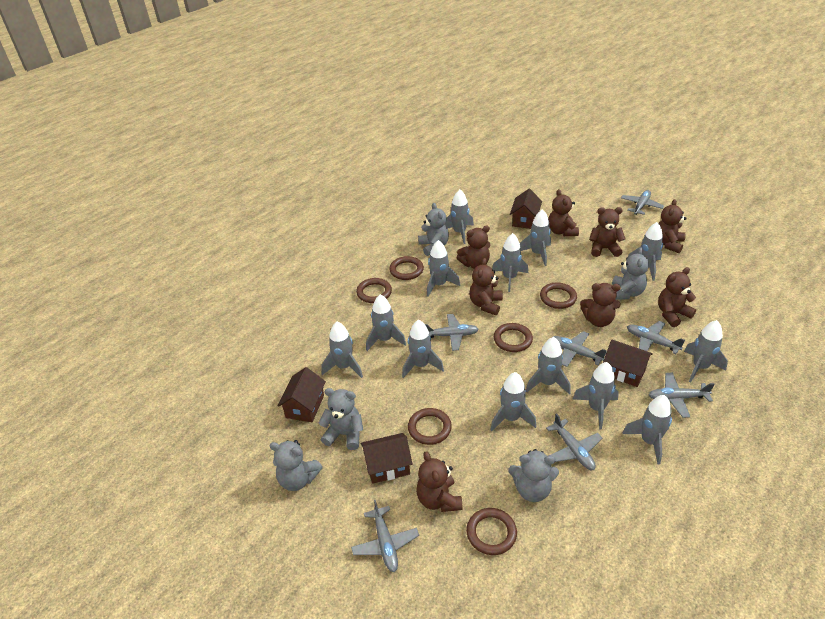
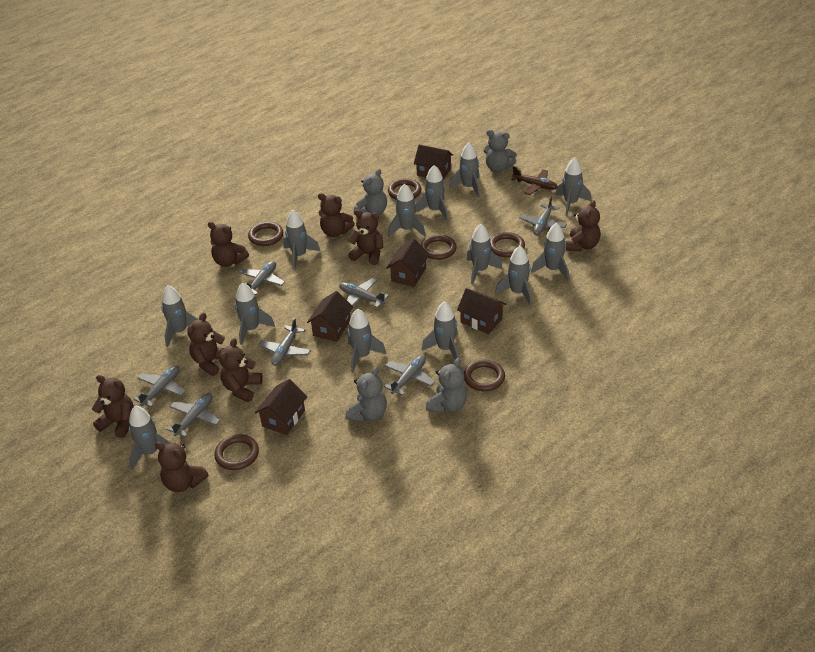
brown house: 4 -> 5
brown plane: 0 -> 1
grey teddy bear: 5 -> 4

